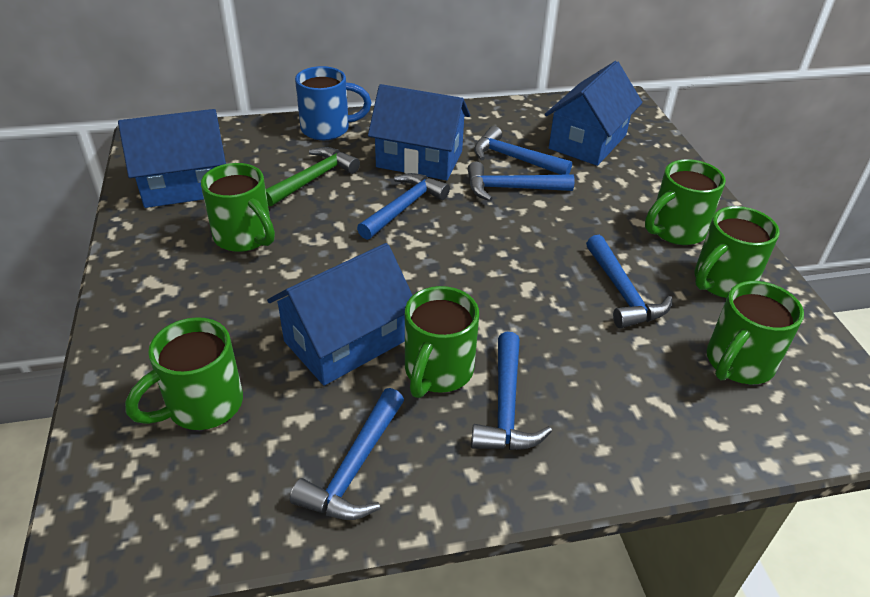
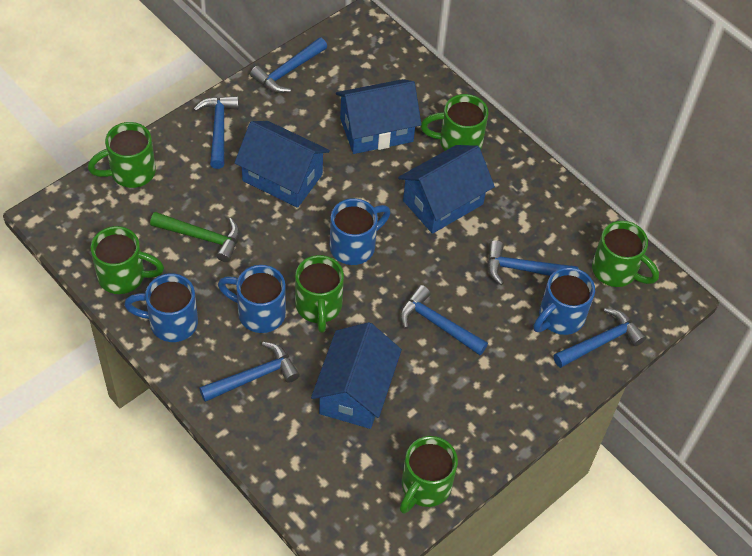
blue mug: 1 -> 4

